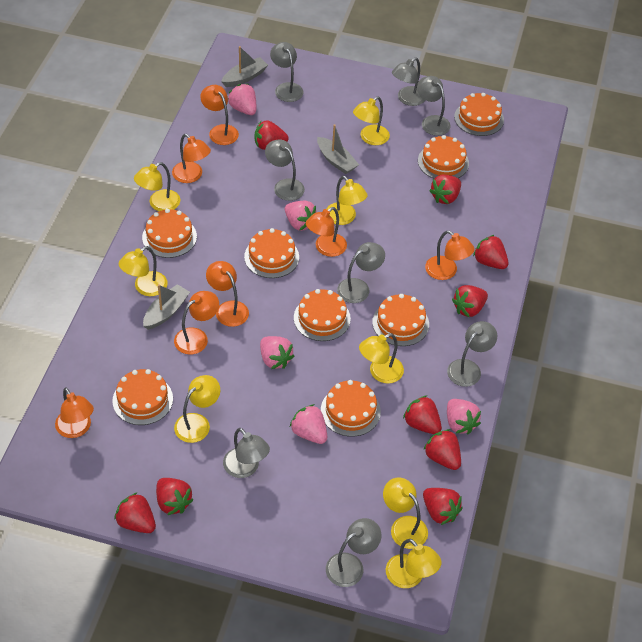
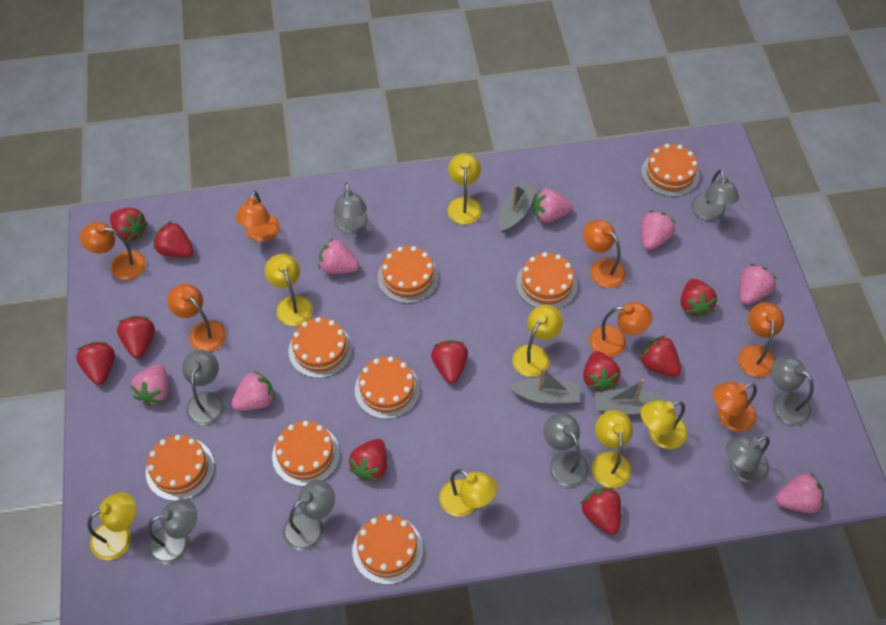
pink strawberry: 5 -> 7
red strawberry: 9 -> 10
yellow lamp: 8 -> 7

